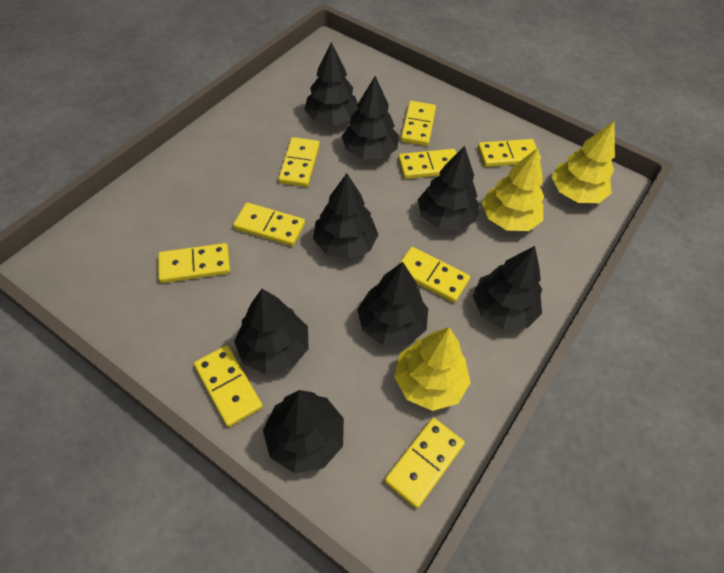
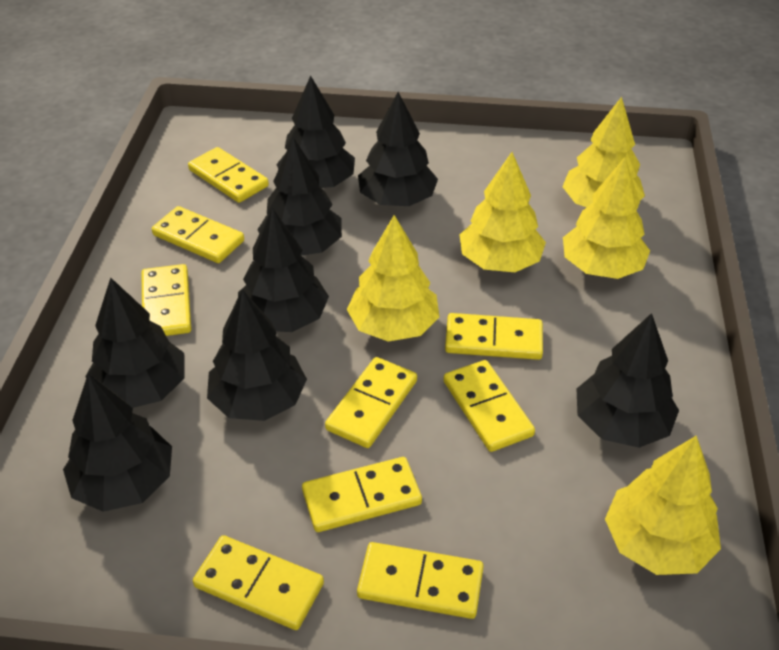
yellow tree: 3 -> 5

